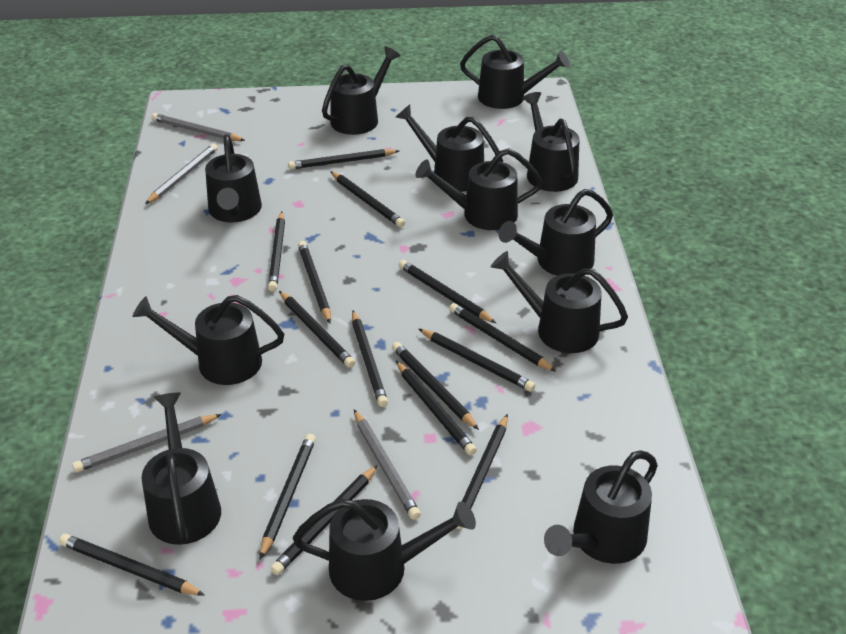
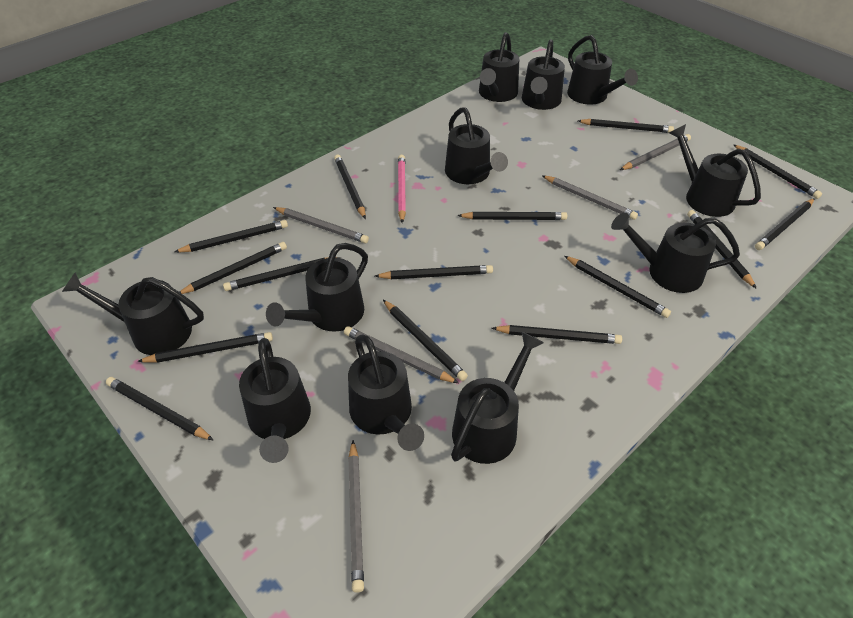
black watering can: 12 -> 11
grey pencil: 4 -> 5
pink pencil: 0 -> 1

